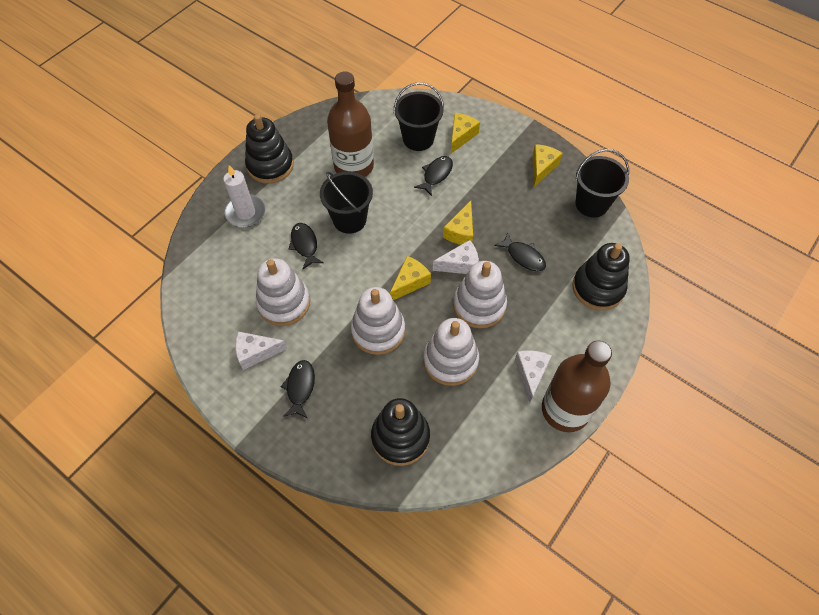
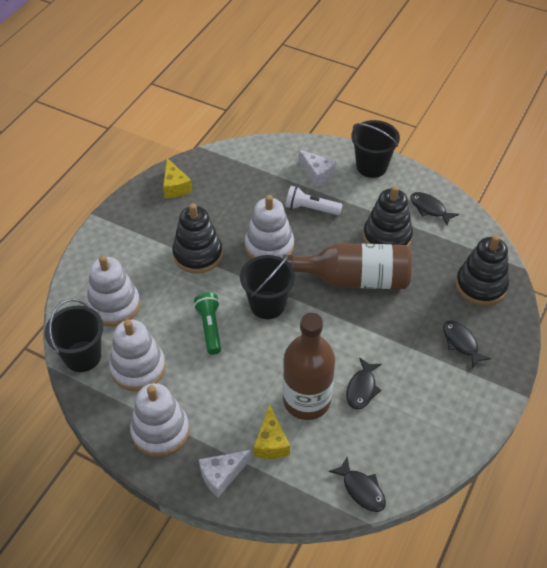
green flashlight: 0 -> 1
white candle: 1 -> 0
white cheese: 3 -> 2
white flashlight: 0 -> 1
yellow cheese: 4 -> 2

